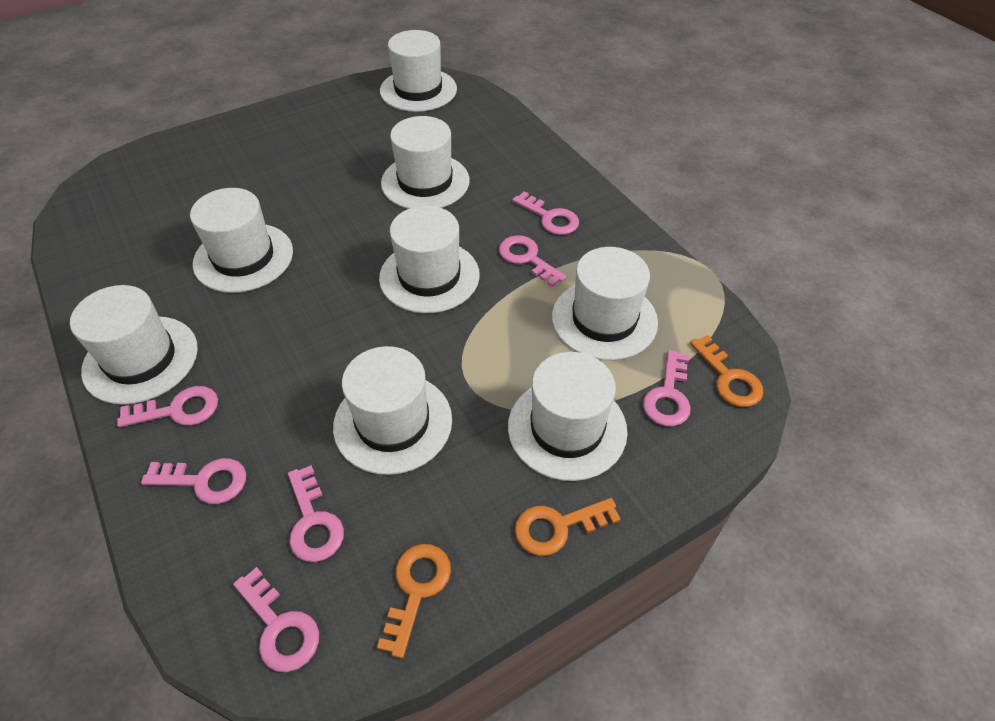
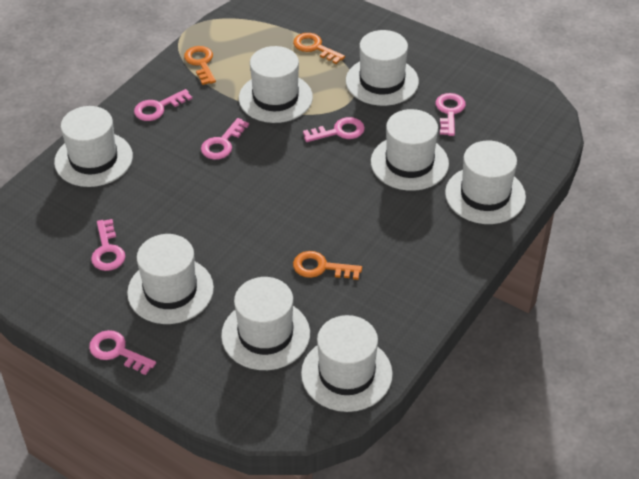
pink key: 7 -> 6

